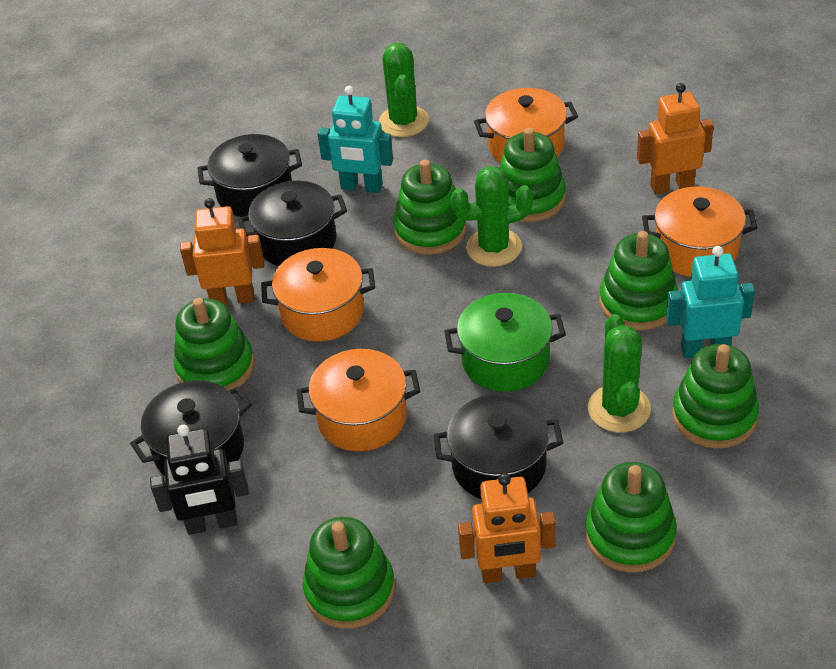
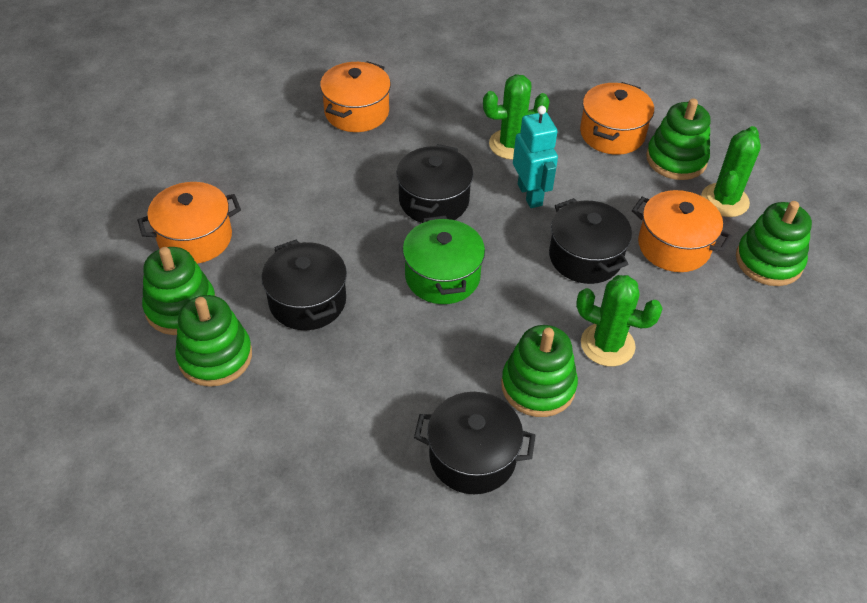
black robot: 1 -> 0
green stacking toy: 7 -> 5
orange robot: 3 -> 0
turquoise robot: 2 -> 1

